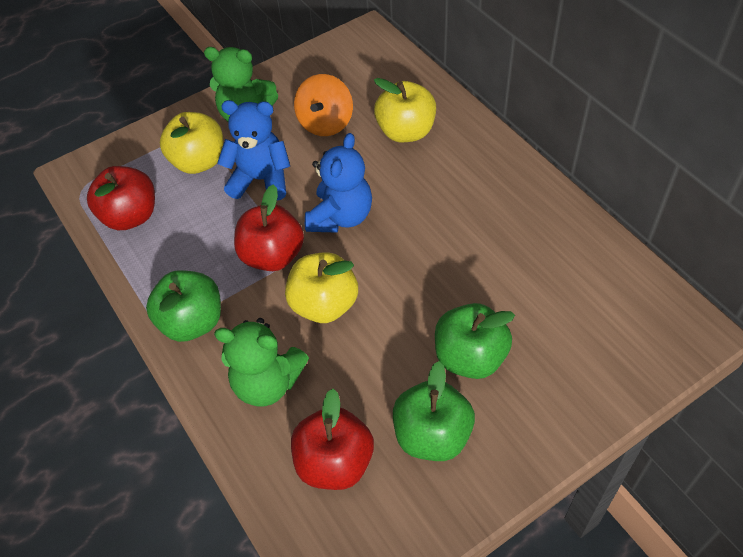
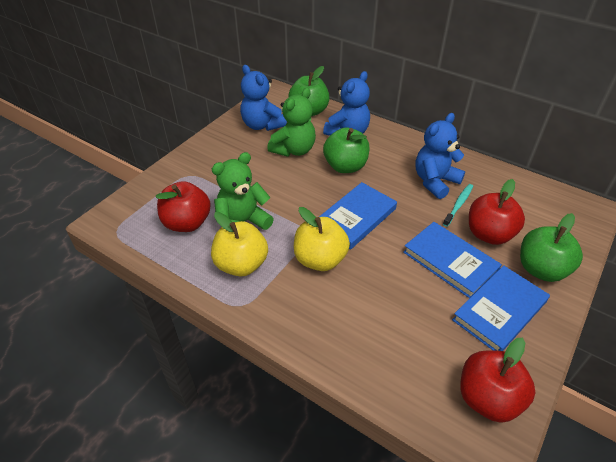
blue book: 0 -> 3
blue teddy bear: 2 -> 3
orange spinning top: 1 -> 0
turquoise toothbrush: 0 -> 1
yellow apple: 3 -> 2

